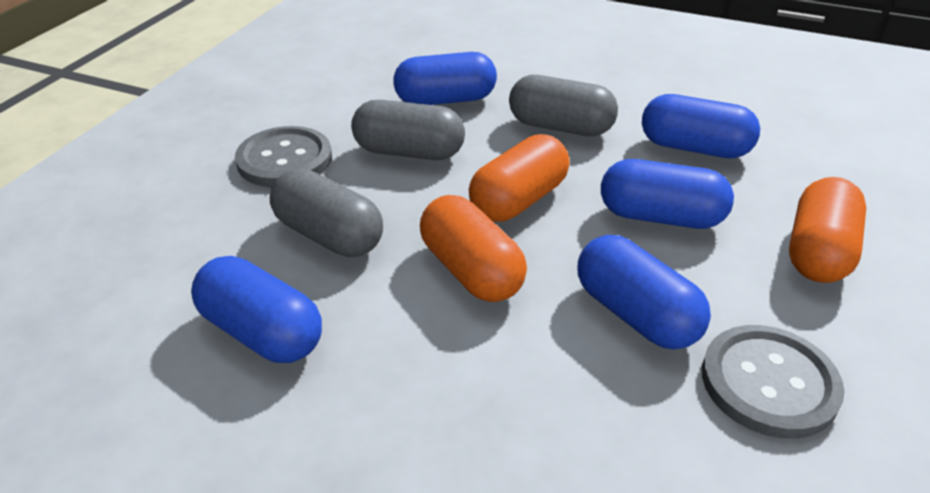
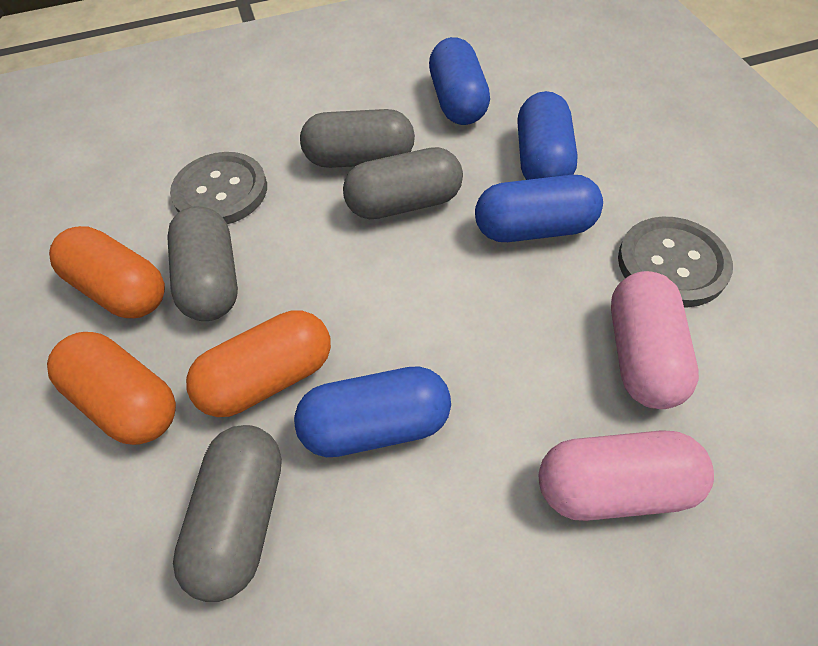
blue capsule: 5 -> 4
grey capsule: 3 -> 4
pink capsule: 0 -> 2

